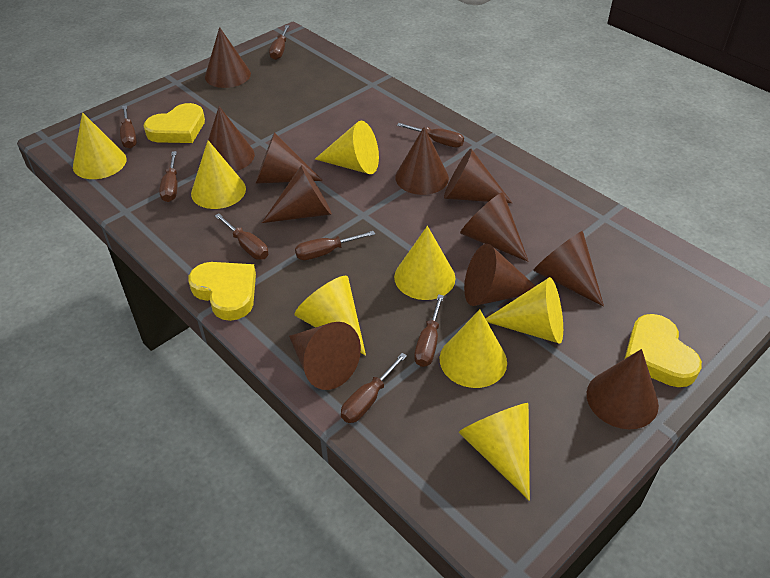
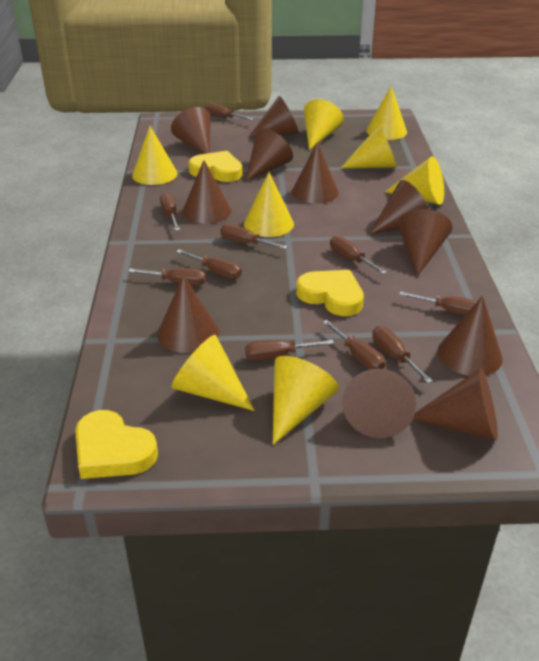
brown screwdriver: 8 -> 10

